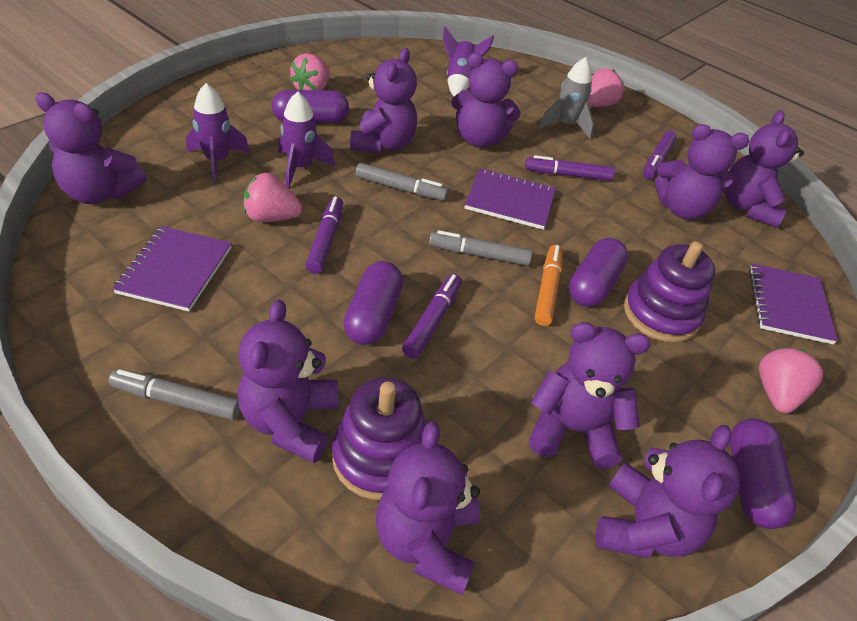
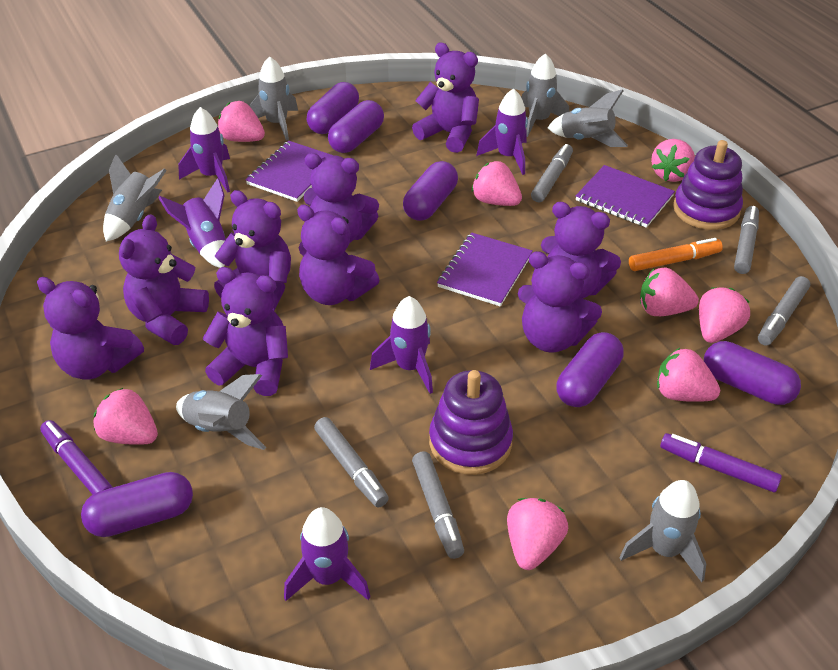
grey marker: 3 -> 5
grey rocket: 1 -> 6
pink strawberry: 4 -> 8
purple capsule: 4 -> 6
purple marker: 4 -> 2
purple rocket: 3 -> 5

